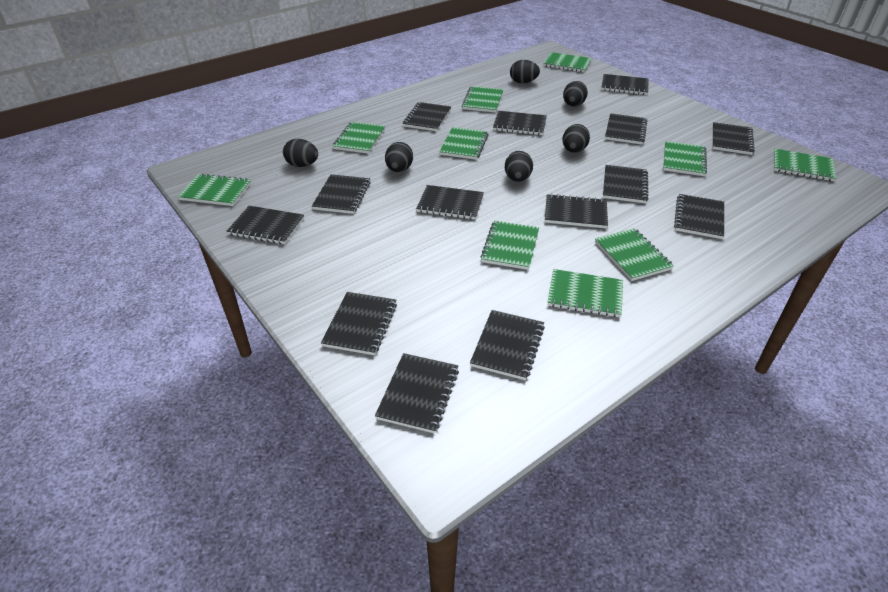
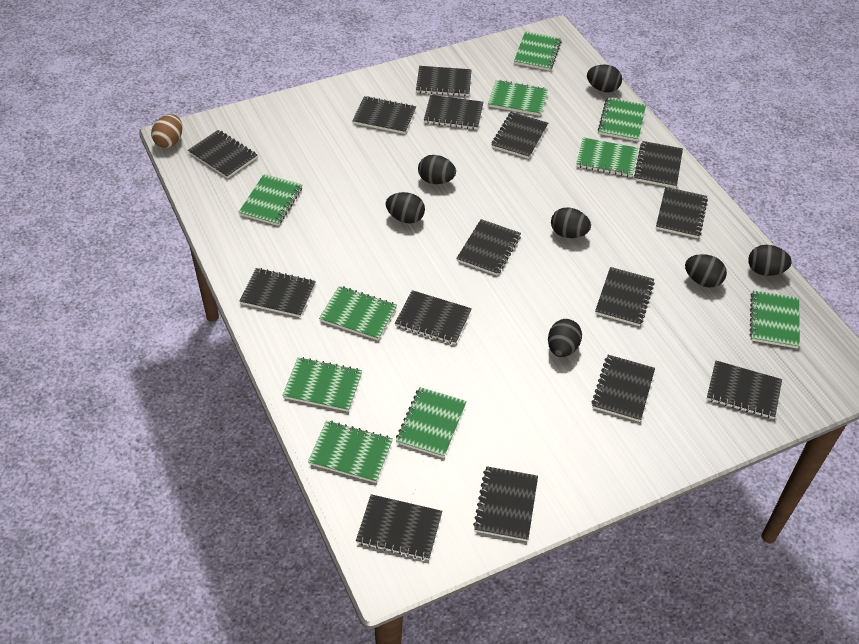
black egg: 6 -> 7
black notebook: 14 -> 15
brown egg: 0 -> 1

